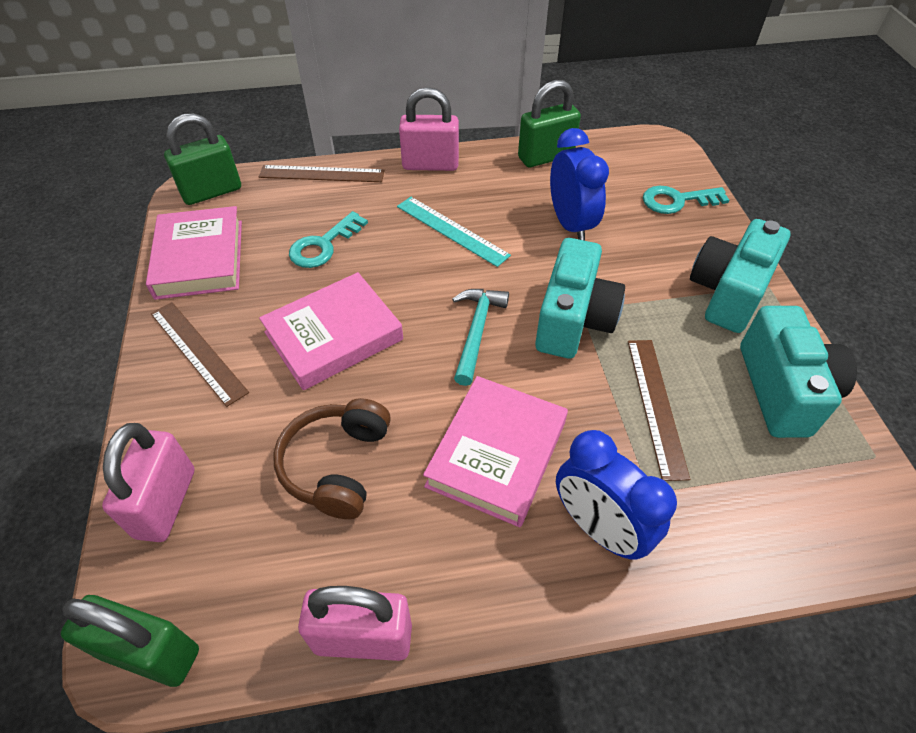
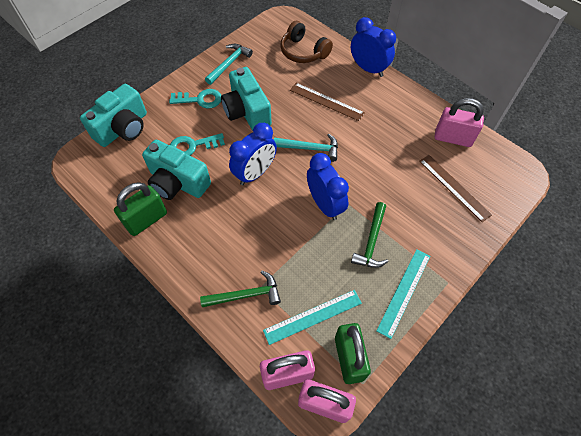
blue clock: 2 -> 3
brown ruler: 3 -> 2
green hammer: 0 -> 2
green padlock: 3 -> 2
pink book: 3 -> 0
turquoise hammer: 1 -> 2
turquoise ruler: 1 -> 2

